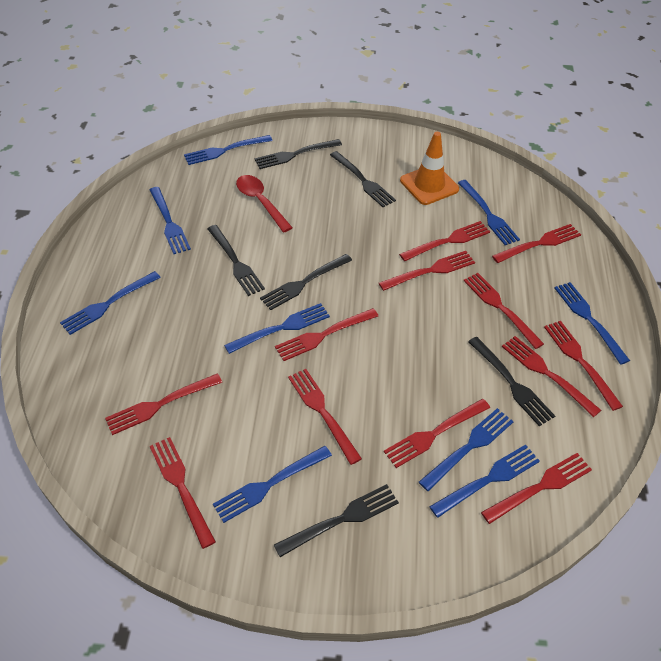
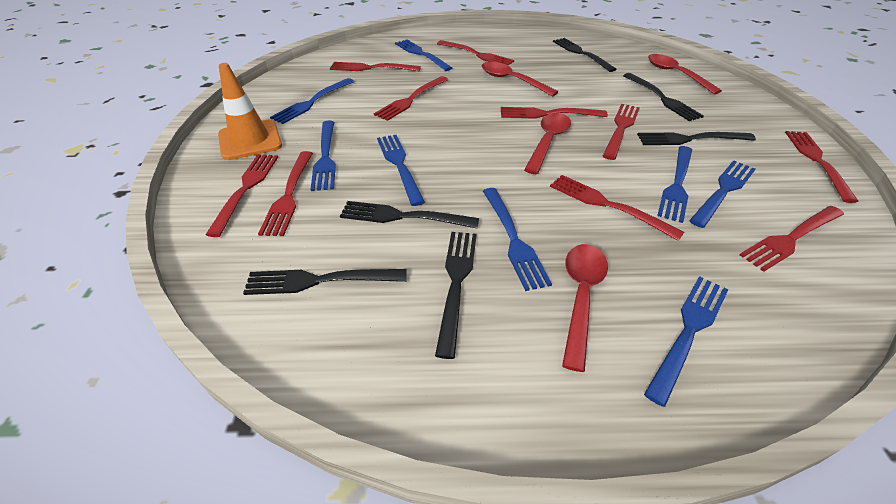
blue fork: 9 -> 8
red fork: 12 -> 10
red spoon: 1 -> 4

